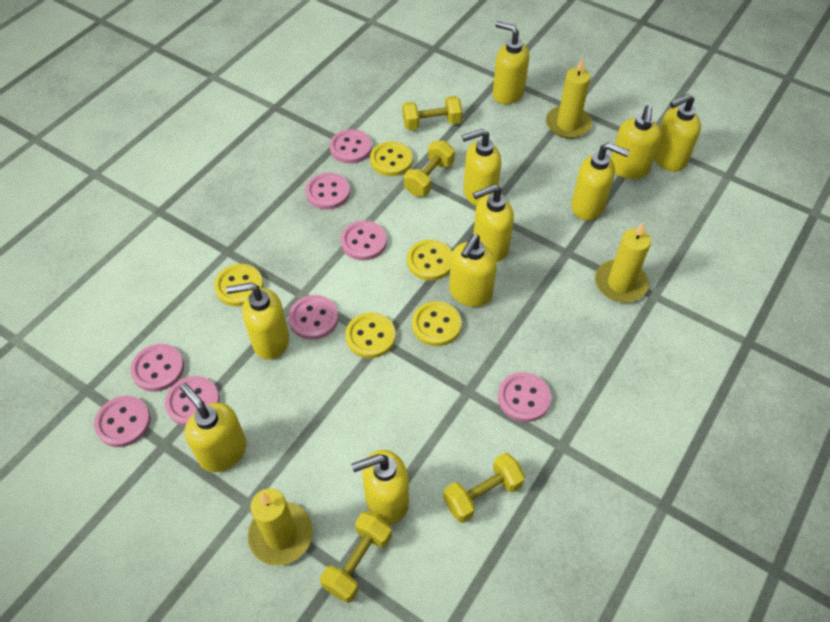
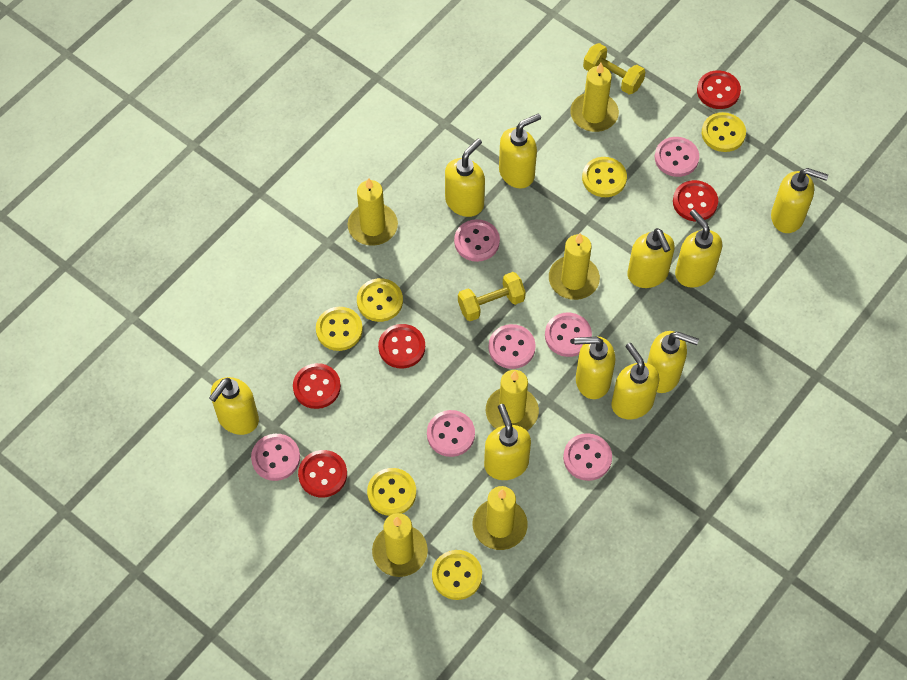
pink button: 8 -> 7
red button: 0 -> 5
yellow button: 5 -> 6
yellow candle: 3 -> 6
yellow dumbbell: 4 -> 2

